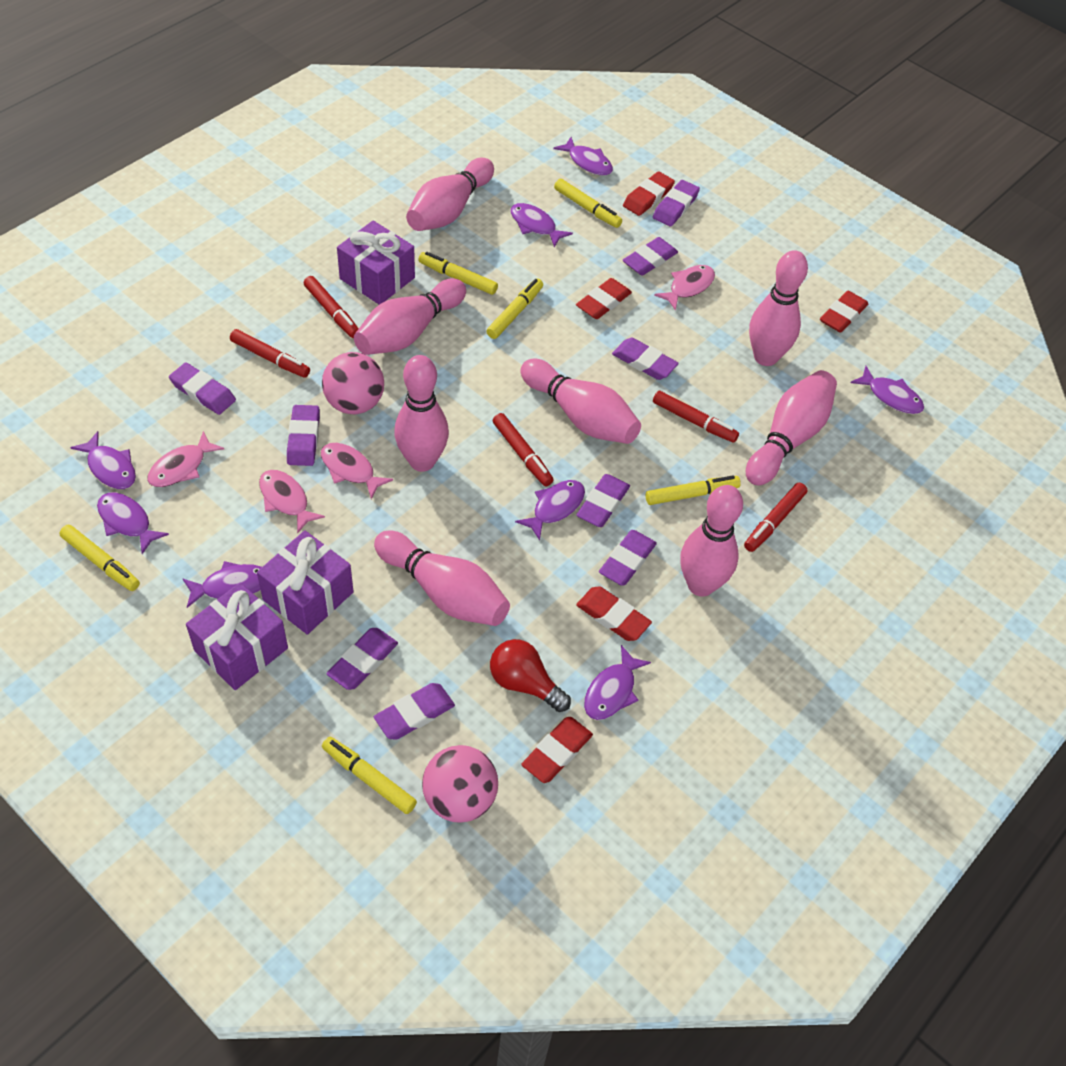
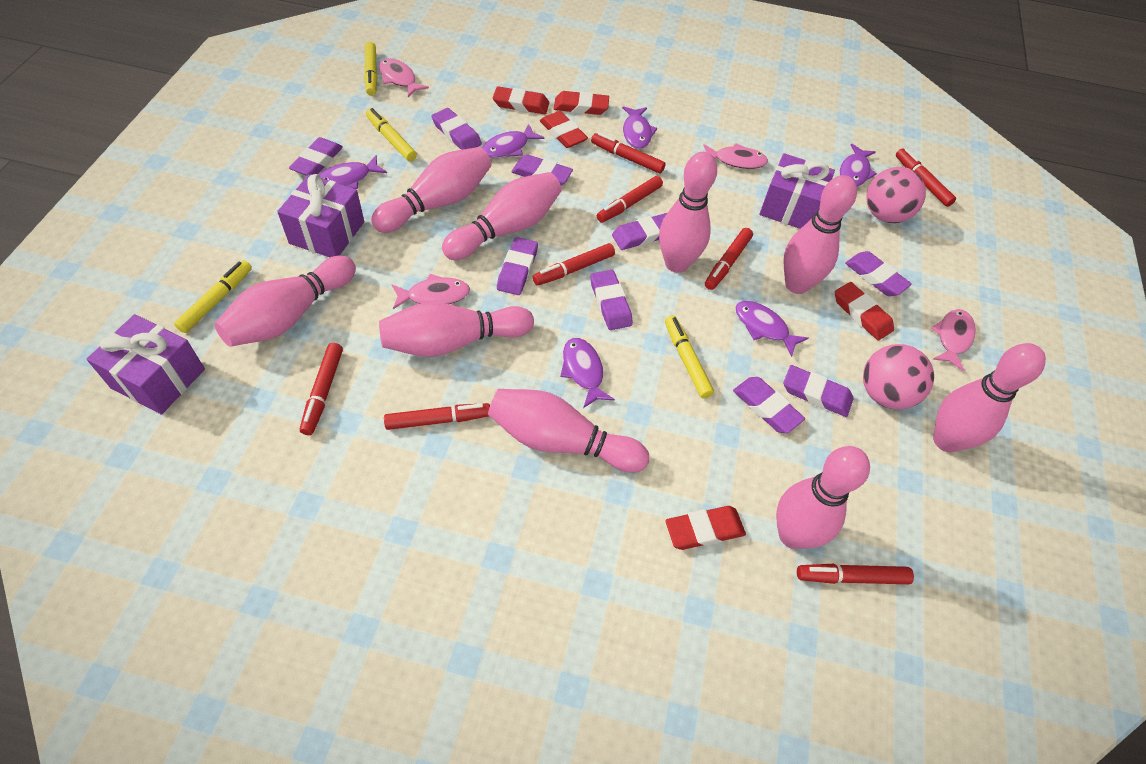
pink bowling pin: 8 -> 9
purple fish: 8 -> 6
red light bulb: 1 -> 0
red marker: 5 -> 8
yellow marker: 6 -> 4

